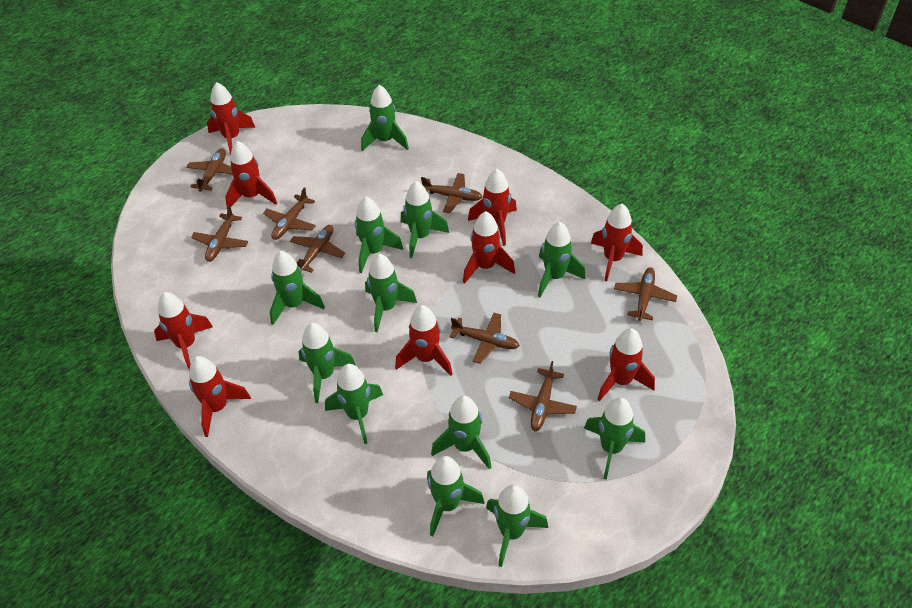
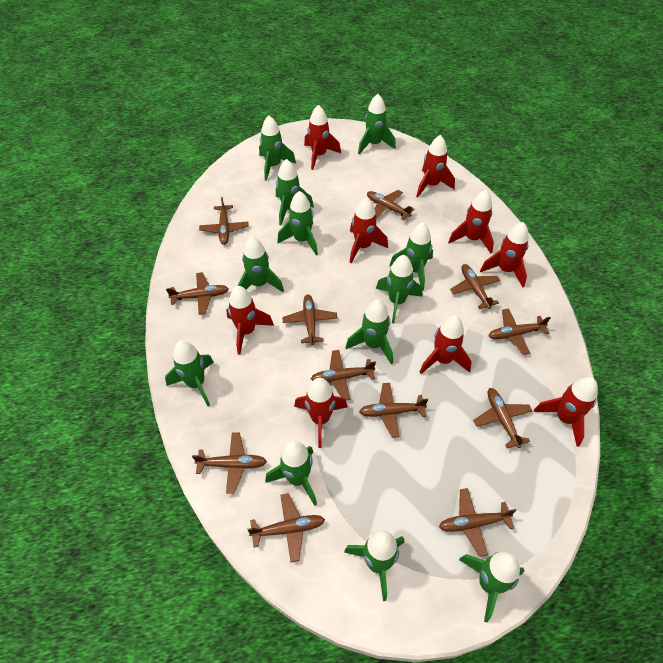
brown plane: 8 -> 12

